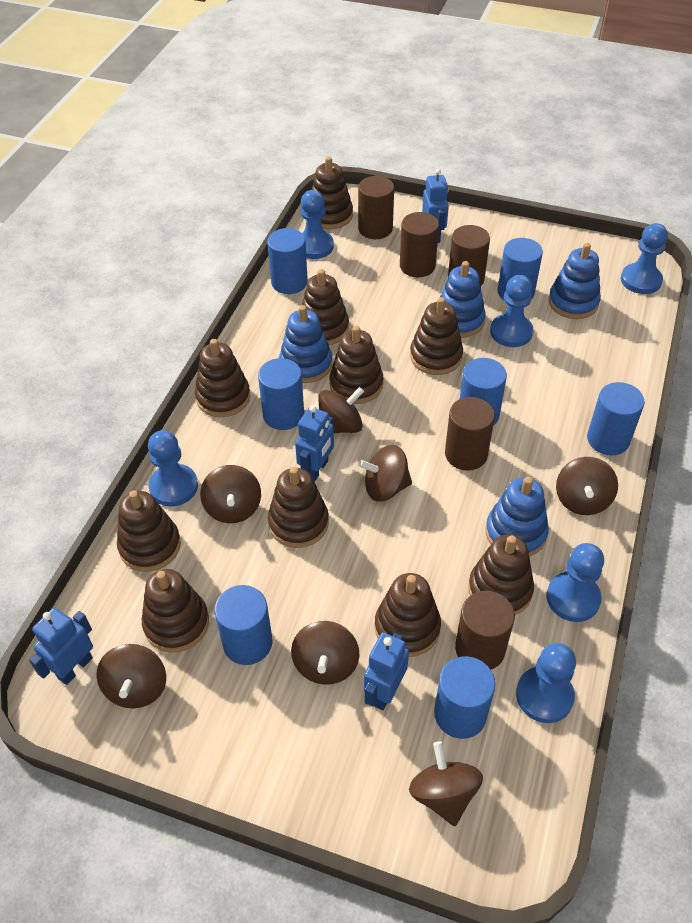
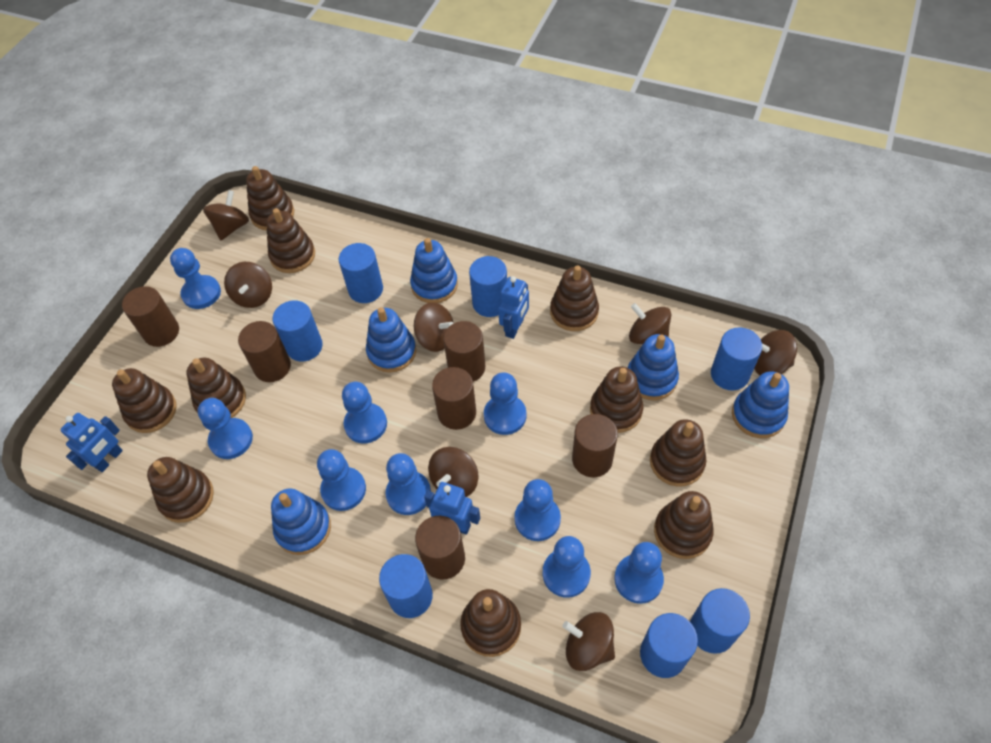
blue pawn: 6 -> 9
blue robot: 4 -> 3
blue stacking toy: 4 -> 5
brown cylinder: 5 -> 6

